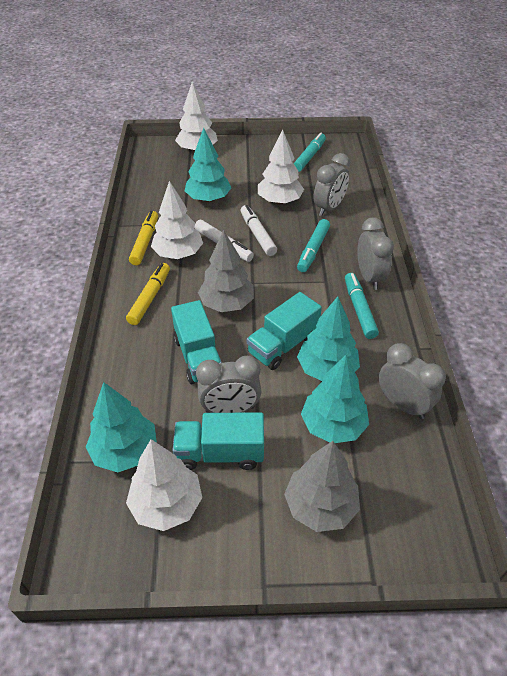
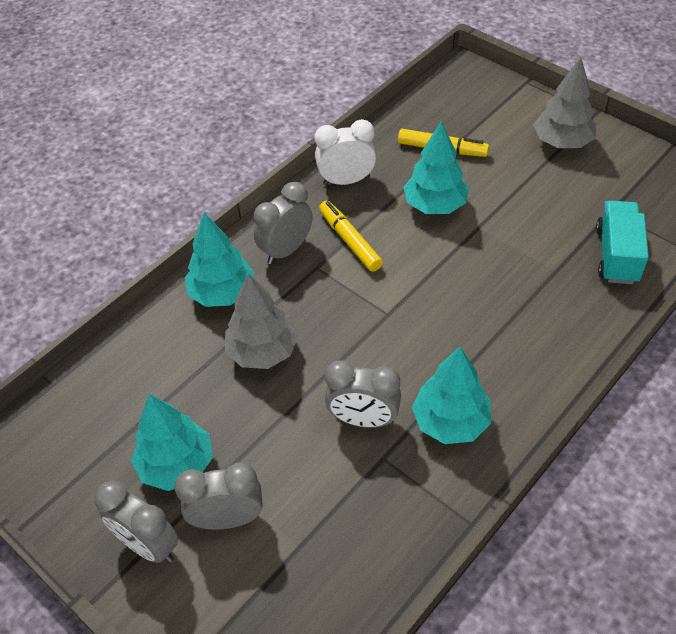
turquoise marker: 3 -> 0
turquoise truck: 3 -> 1
white clock: 0 -> 1
white marker: 2 -> 0
white tree: 4 -> 0

